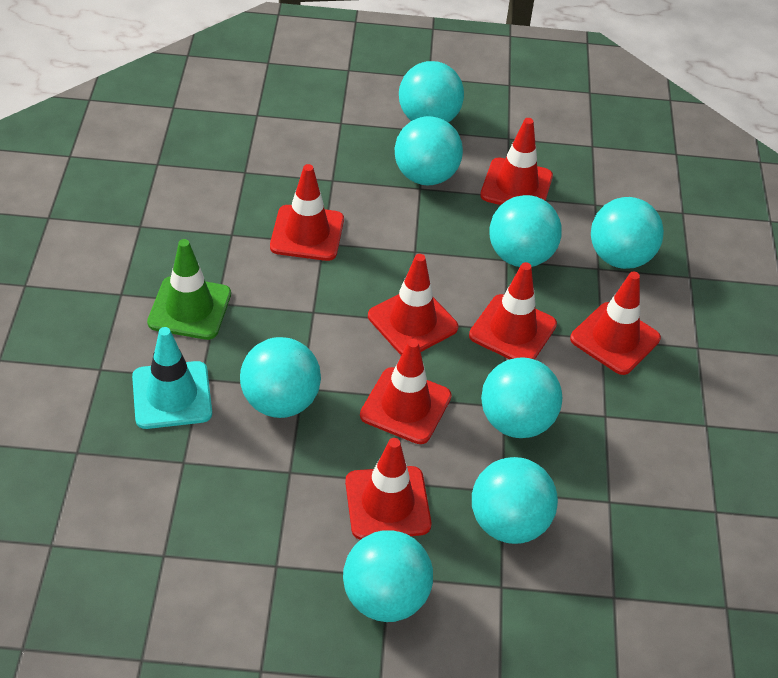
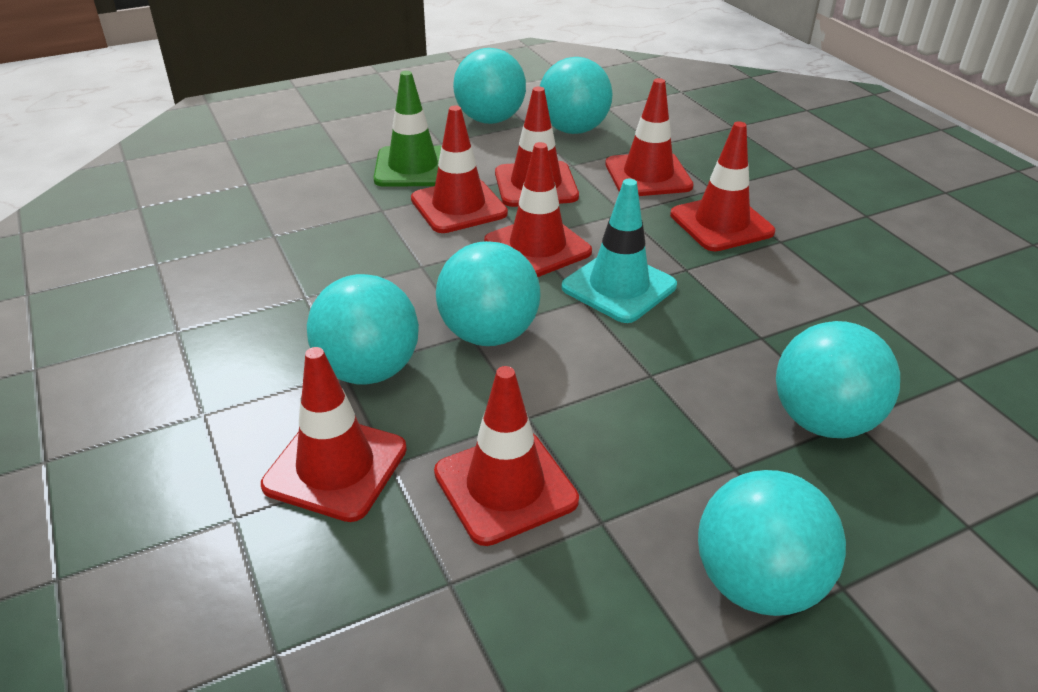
turquoise ball: 8 -> 6

